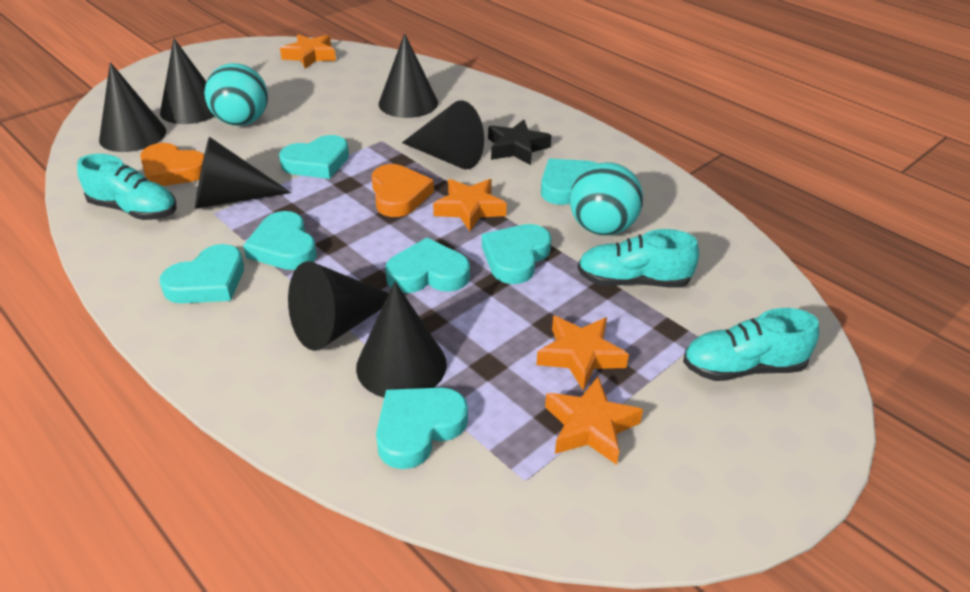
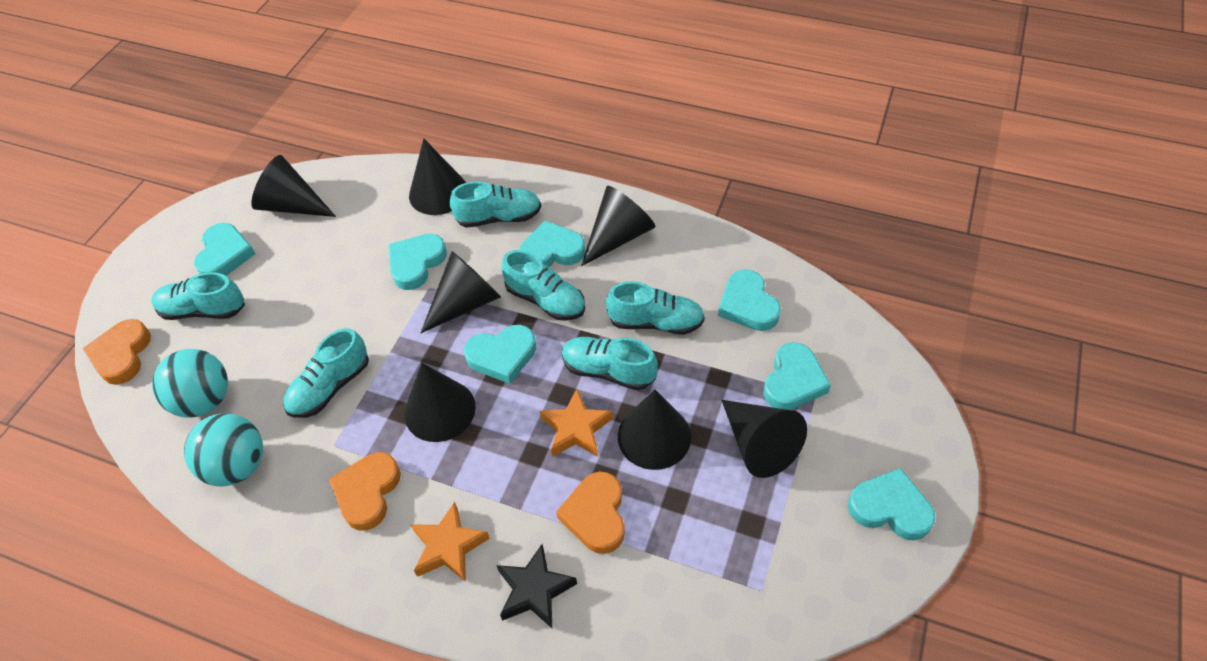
orange heart: 2 -> 3
orange star: 4 -> 2
turquoise shoe: 3 -> 6

